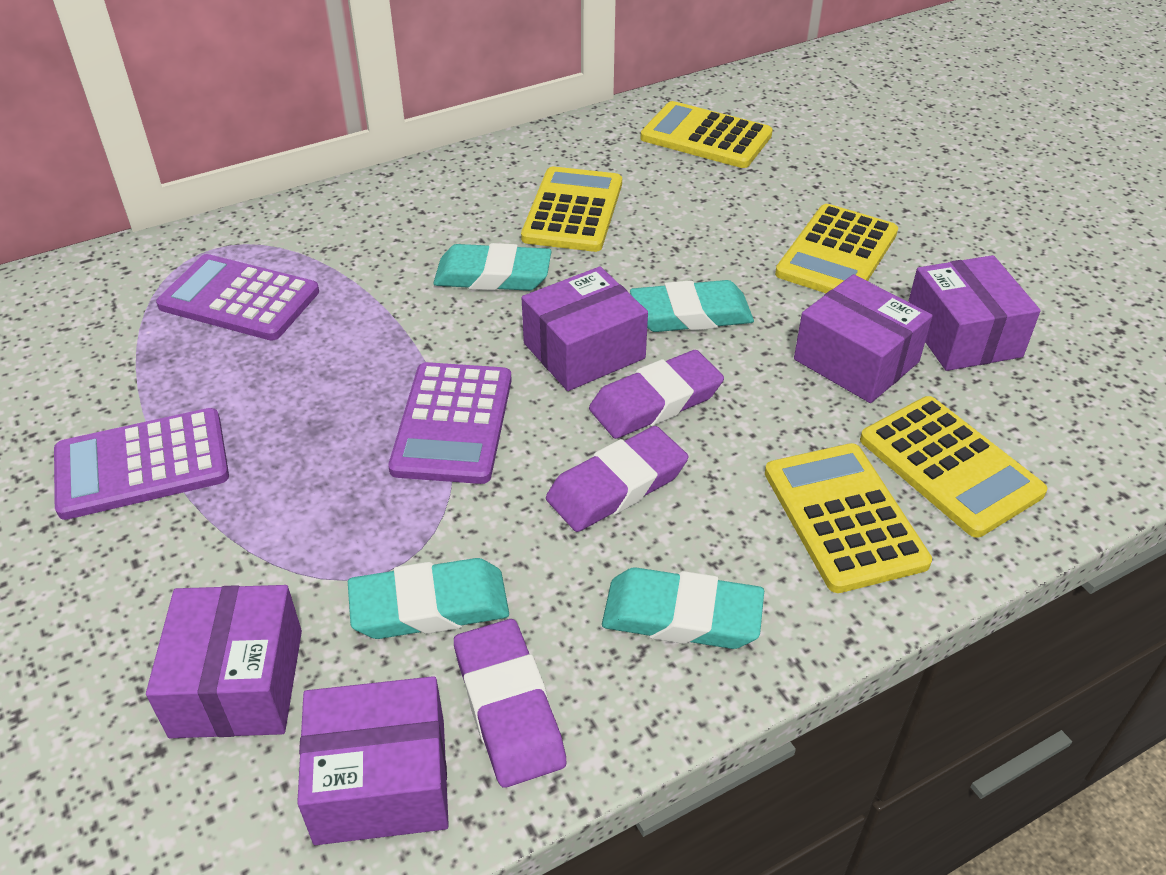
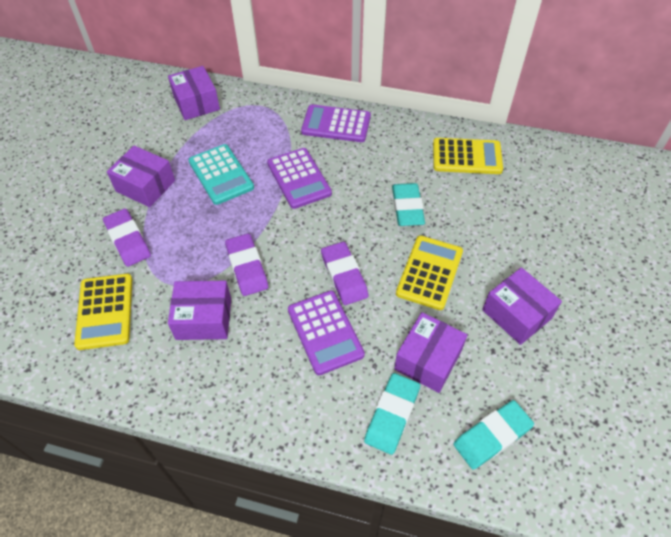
turquoise calculator: 0 -> 1
turquoise eraser: 4 -> 3
yellow calculator: 5 -> 3

